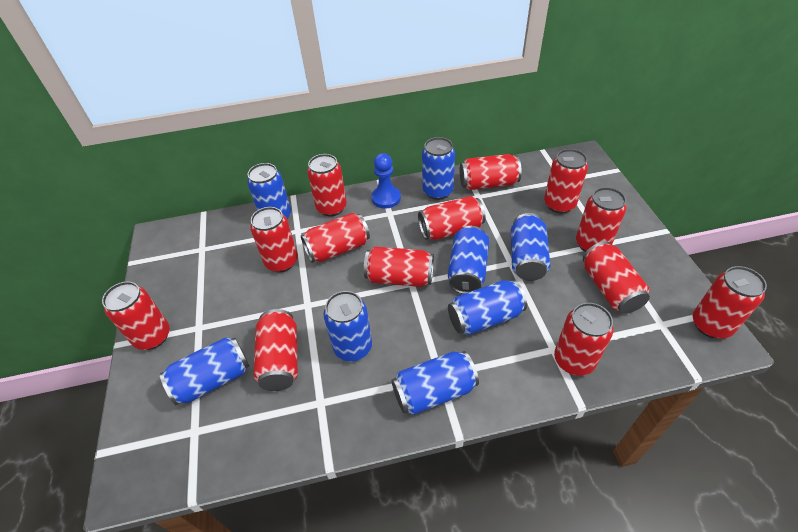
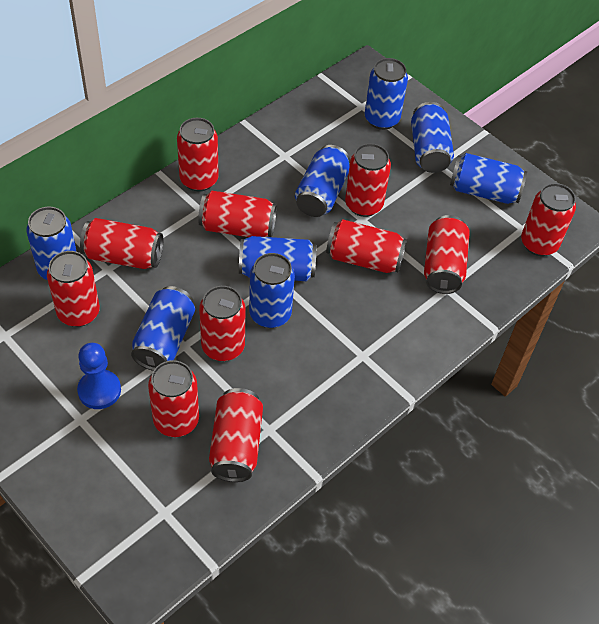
red can: 13 -> 11

